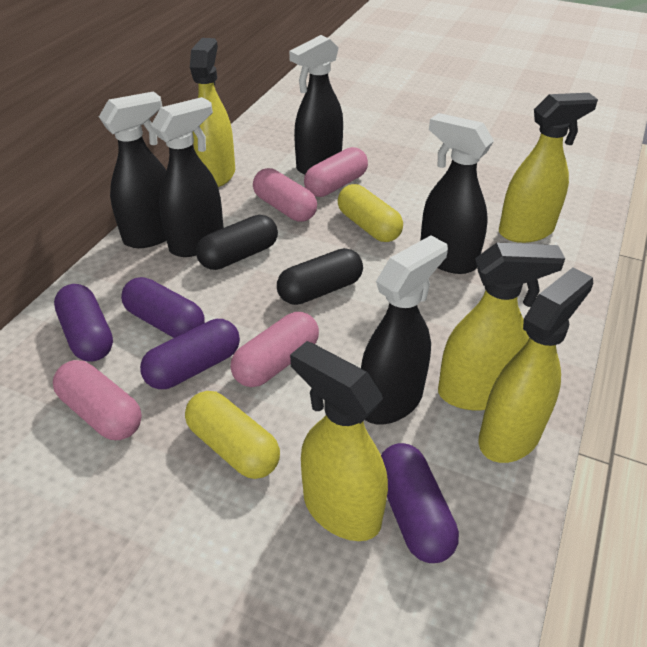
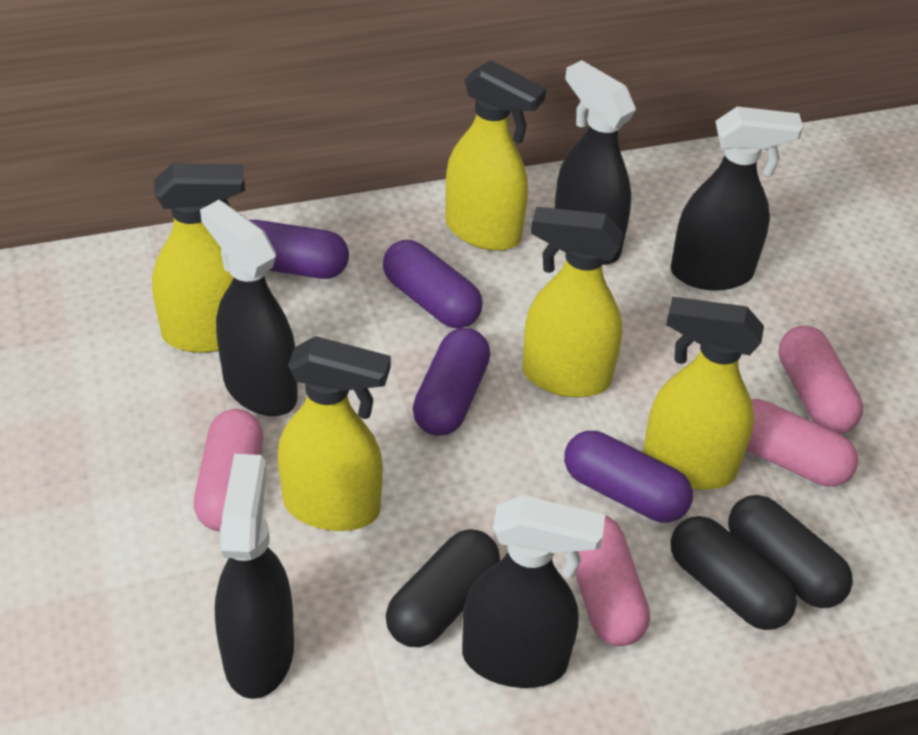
black capsule: 2 -> 3
yellow capsule: 2 -> 0

